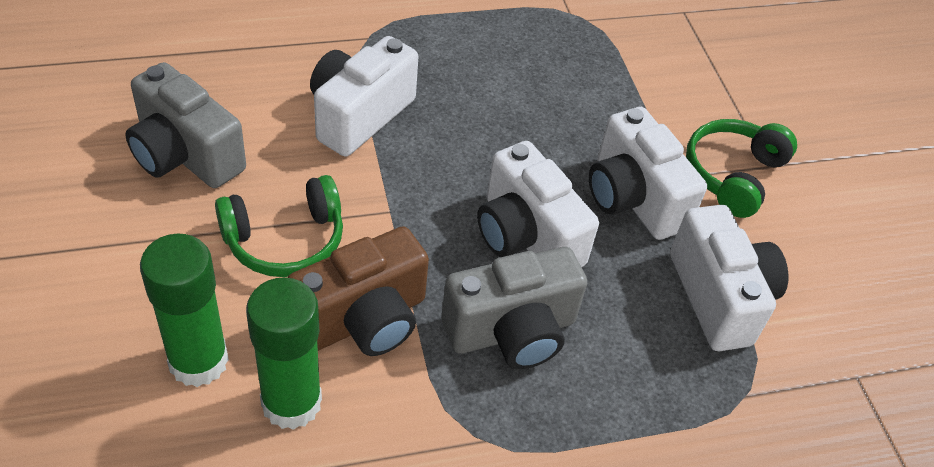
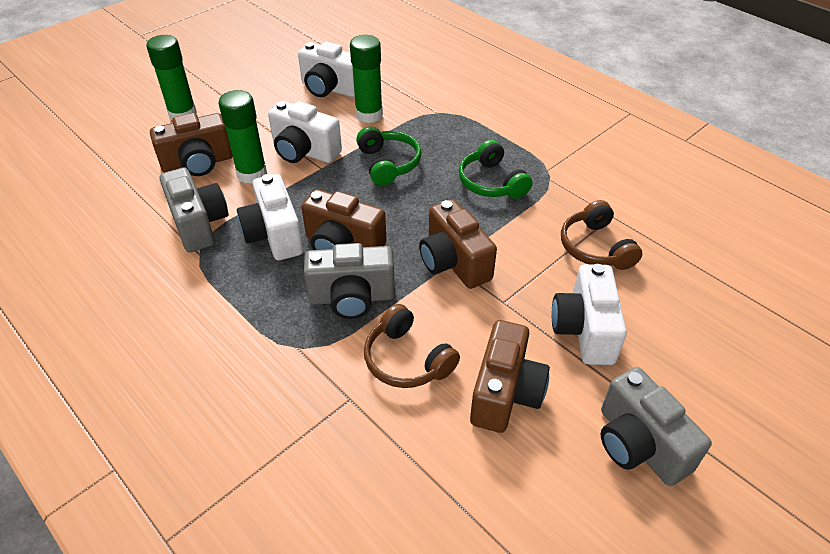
brown camera: 1 -> 4
brown headphones: 0 -> 2
green glue stick: 2 -> 3
grey camera: 2 -> 3

